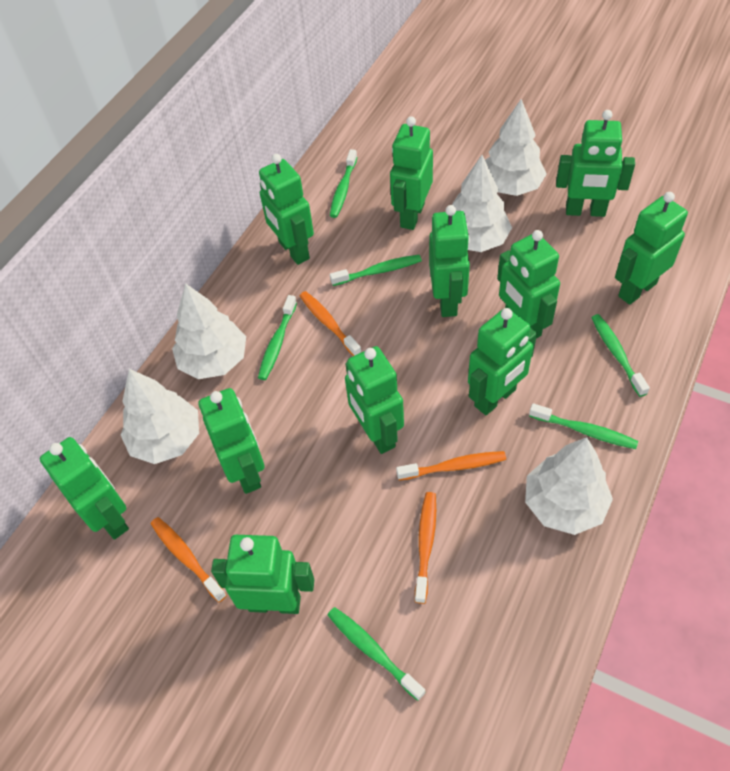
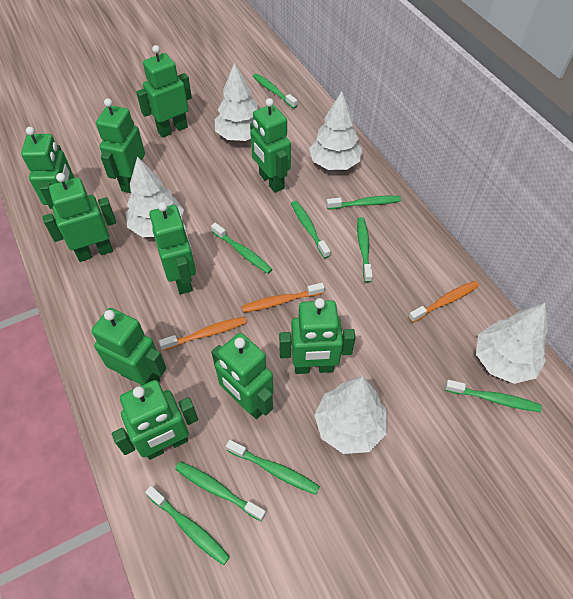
green robot: 11 -> 10
green toothbrush: 6 -> 9
orange toothbrush: 4 -> 3

